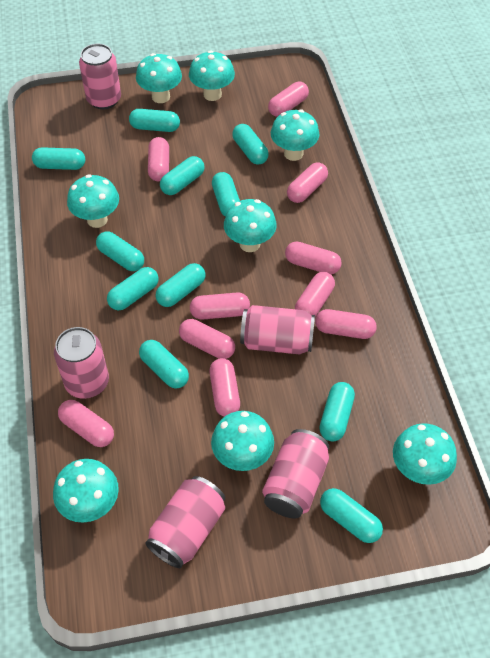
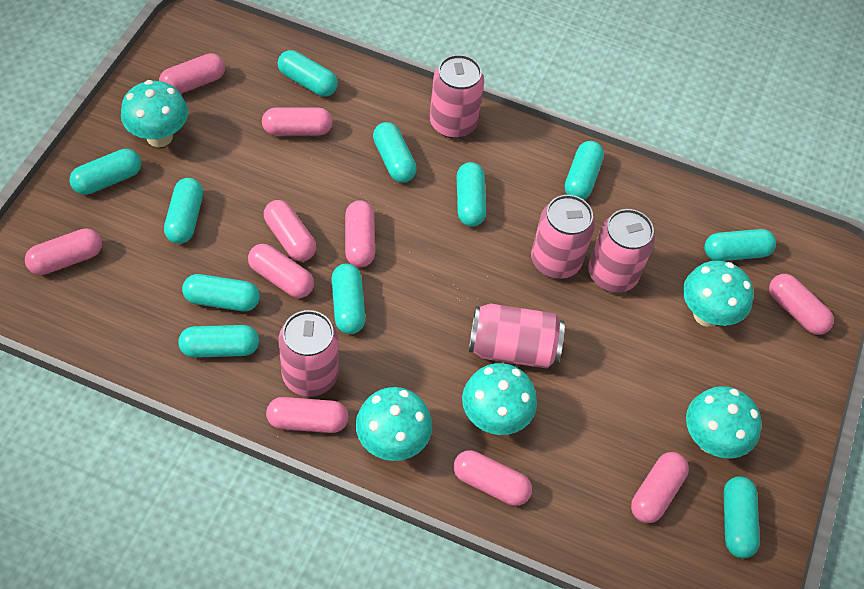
turquoise mushroom: 8 -> 5

